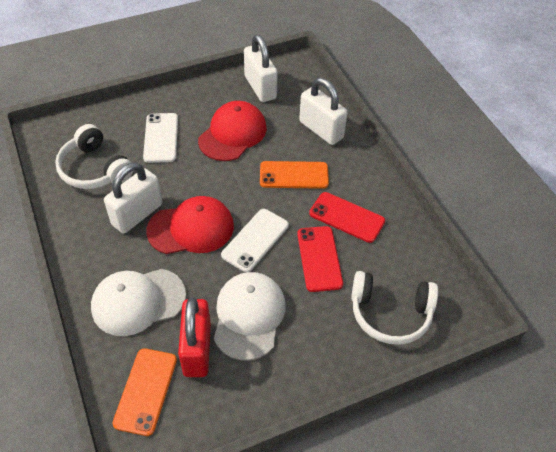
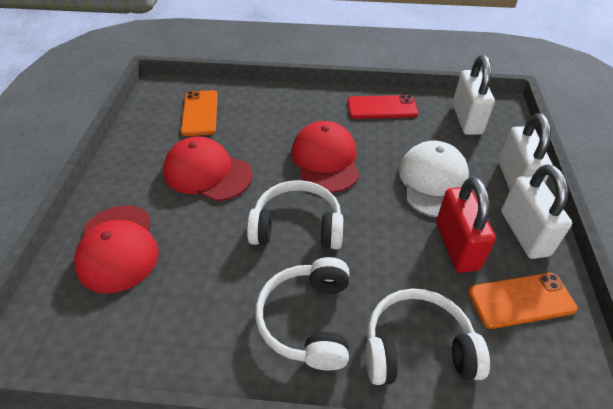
red cap: 2 -> 3
red phone: 2 -> 1
white cap: 2 -> 1
white headphones: 2 -> 3
white phone: 2 -> 0

